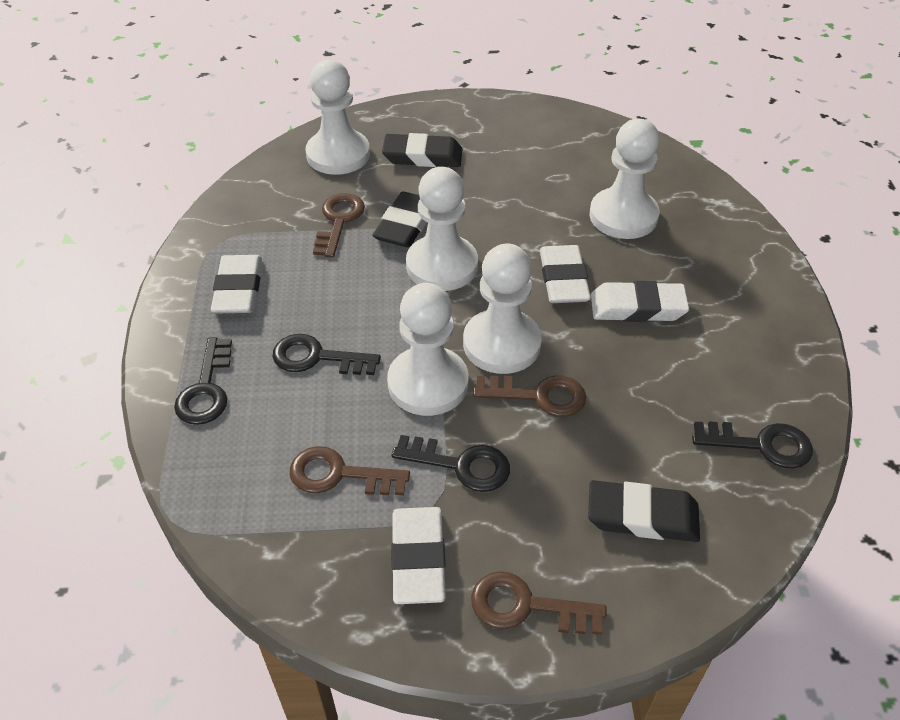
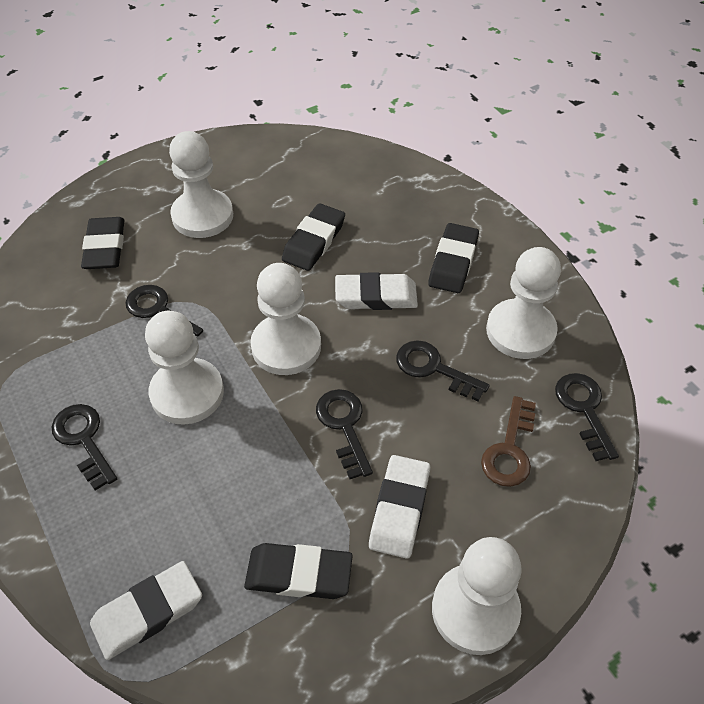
black eraser: 3 -> 4
black key: 4 -> 5
brown key: 4 -> 1
white eraser: 4 -> 3

